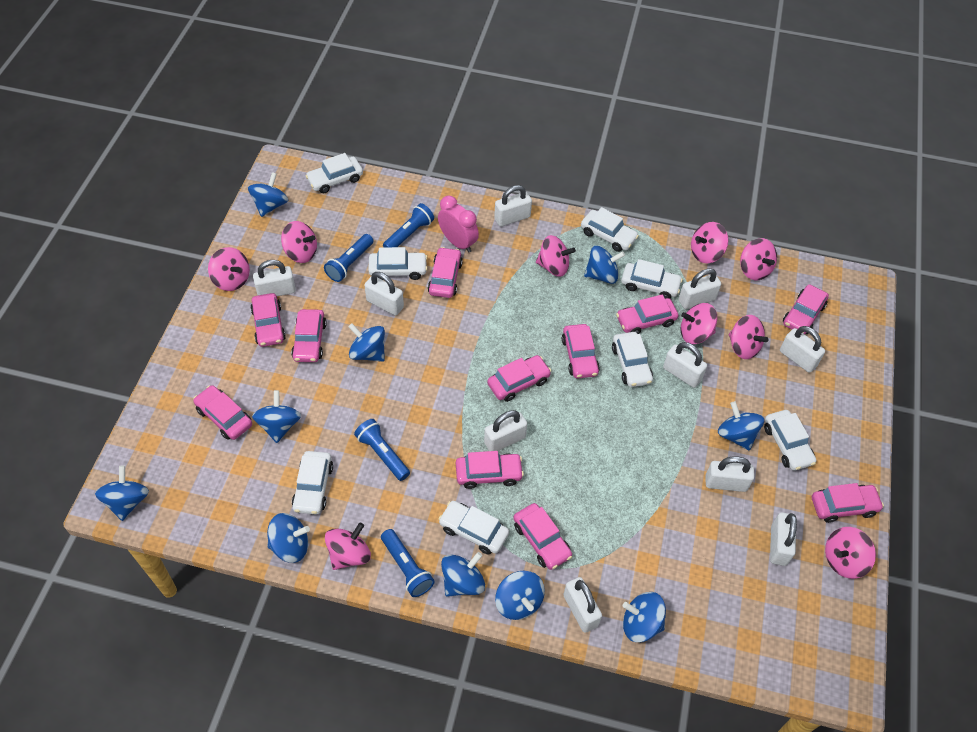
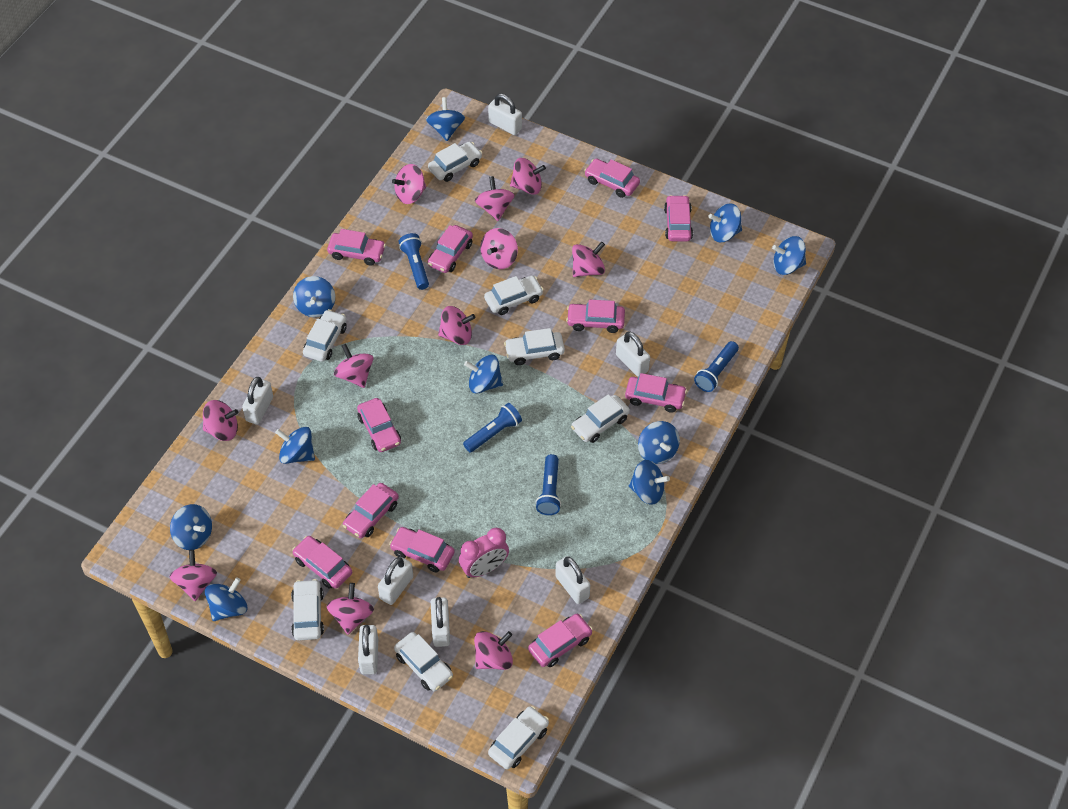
pink spinning top: 9 -> 11
white padlock: 10 -> 7

